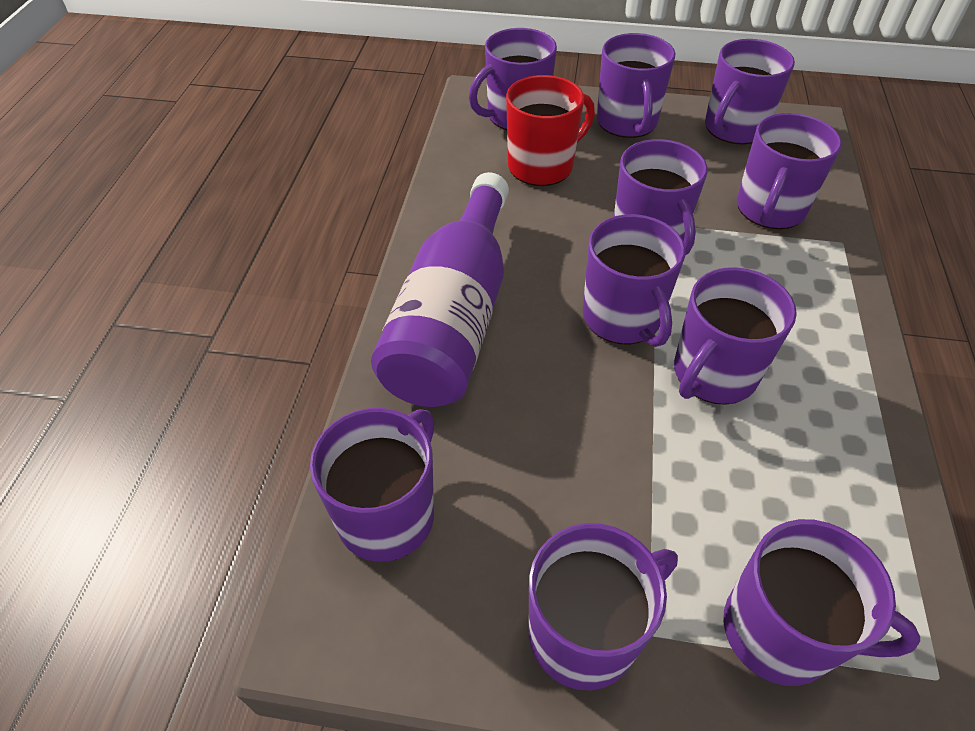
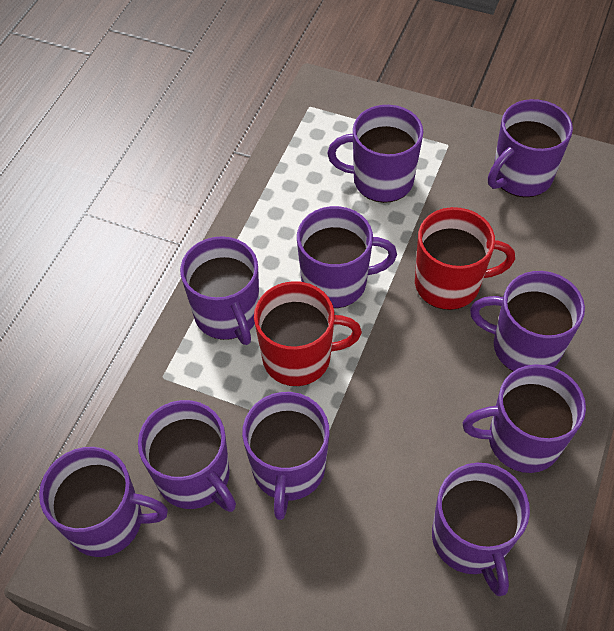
purple bottle: 1 -> 0
red mug: 1 -> 2

